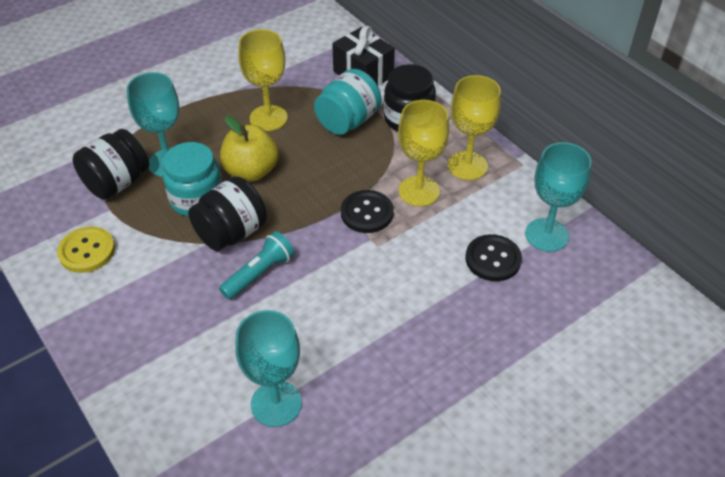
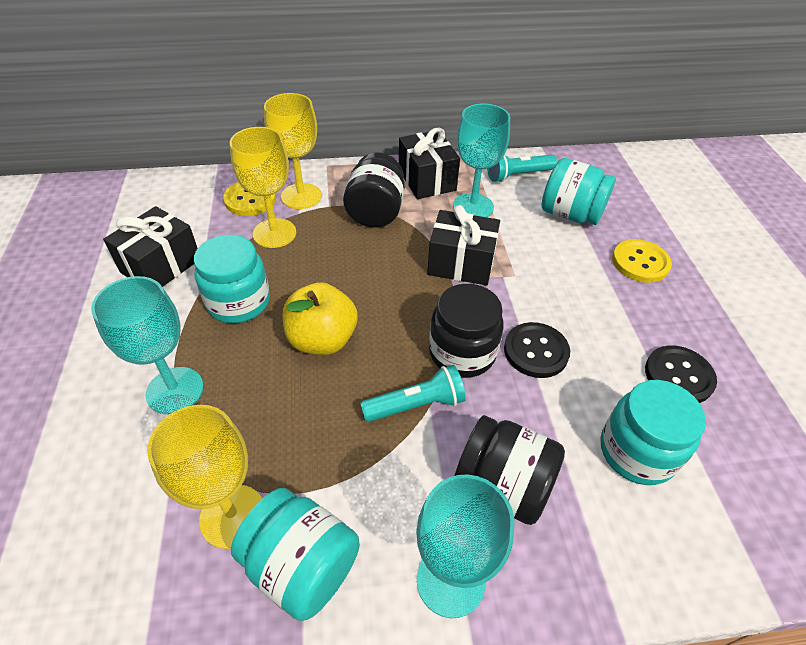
black gift: 1 -> 3
turquoise flashlight: 1 -> 2
turquoise jar: 2 -> 4
yellow button: 1 -> 2

